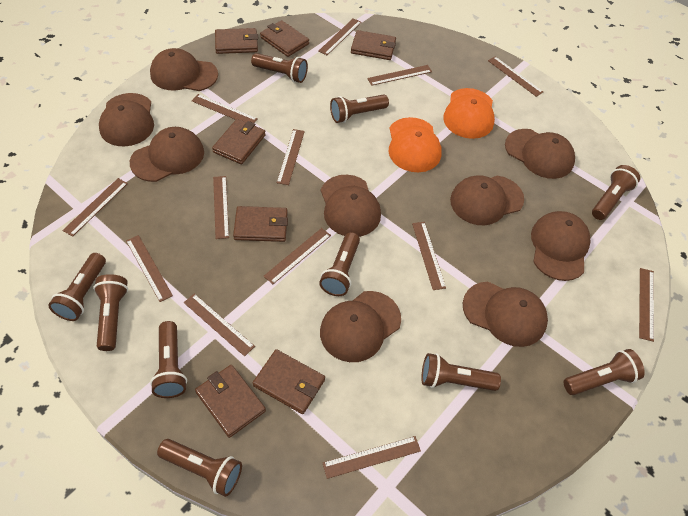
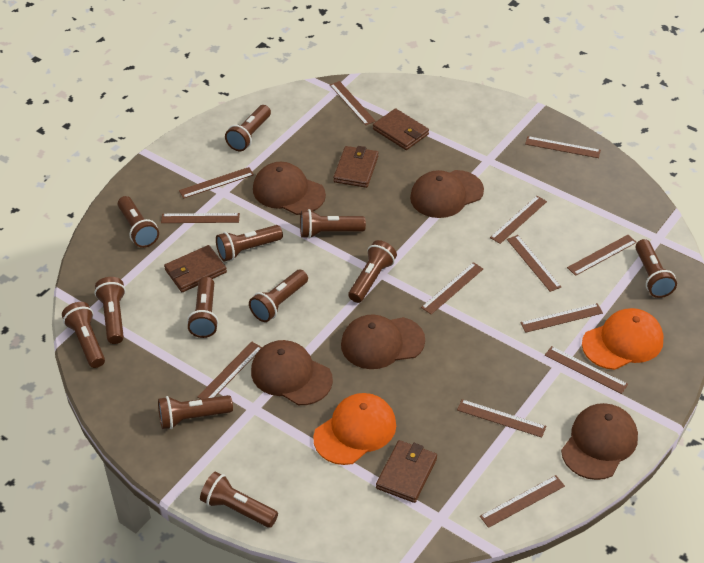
brown cap: 9 -> 5
brown flashlight: 10 -> 12
brown wallet: 7 -> 4

